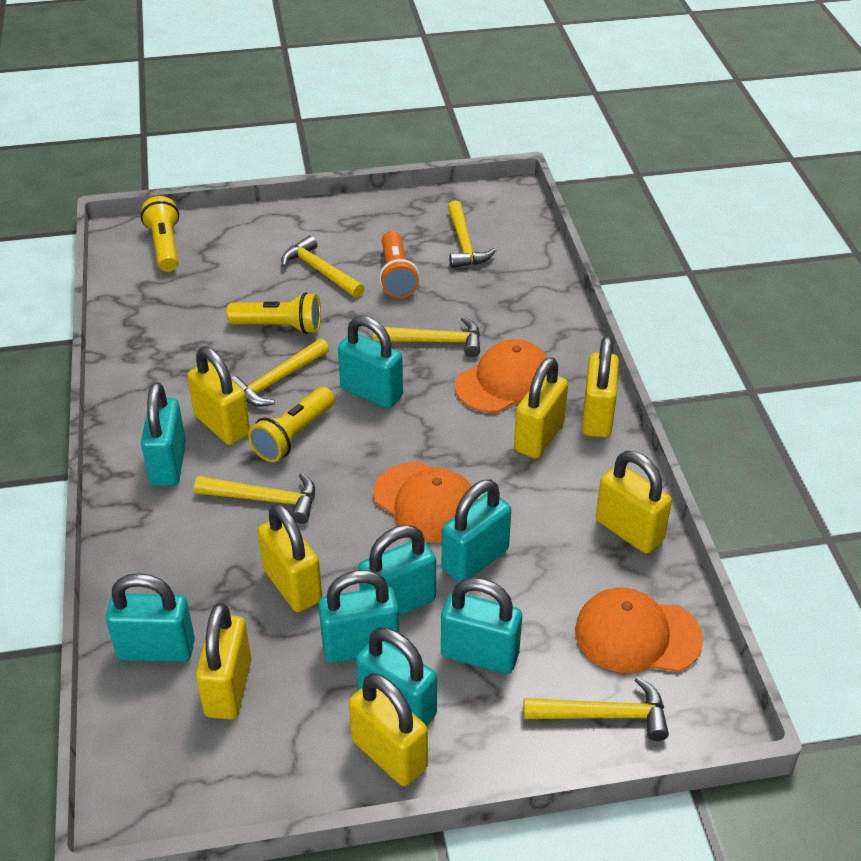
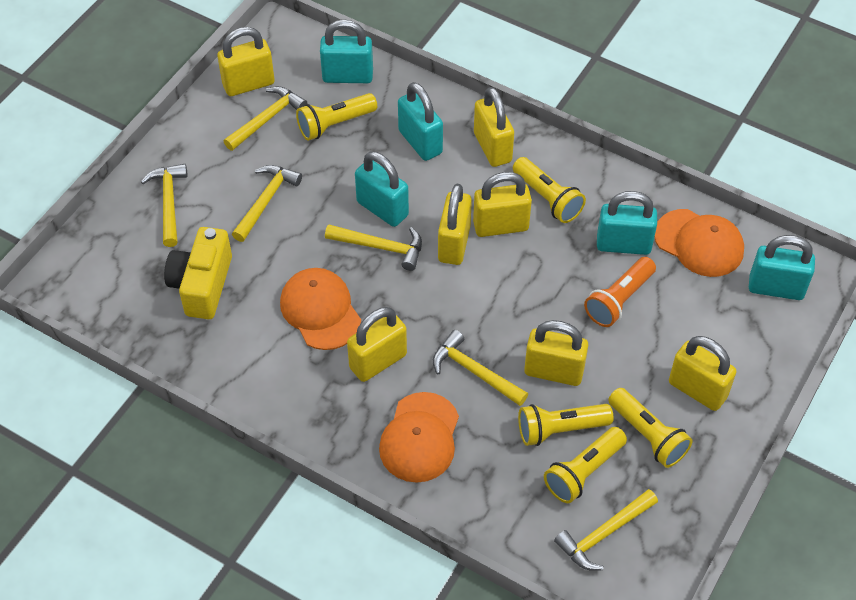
turquoise padlock: 8 -> 5
yellow camera: 0 -> 1
yellow flashlight: 3 -> 5

